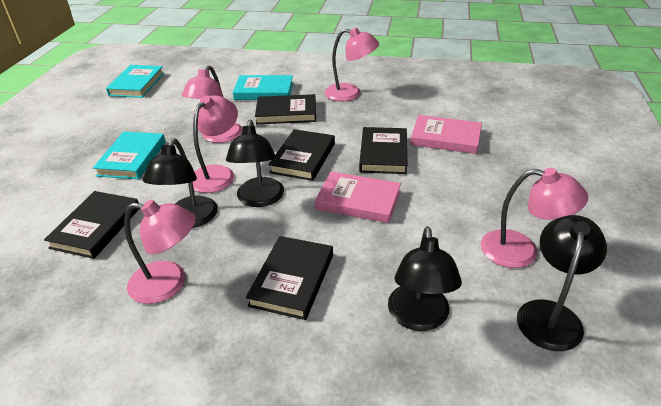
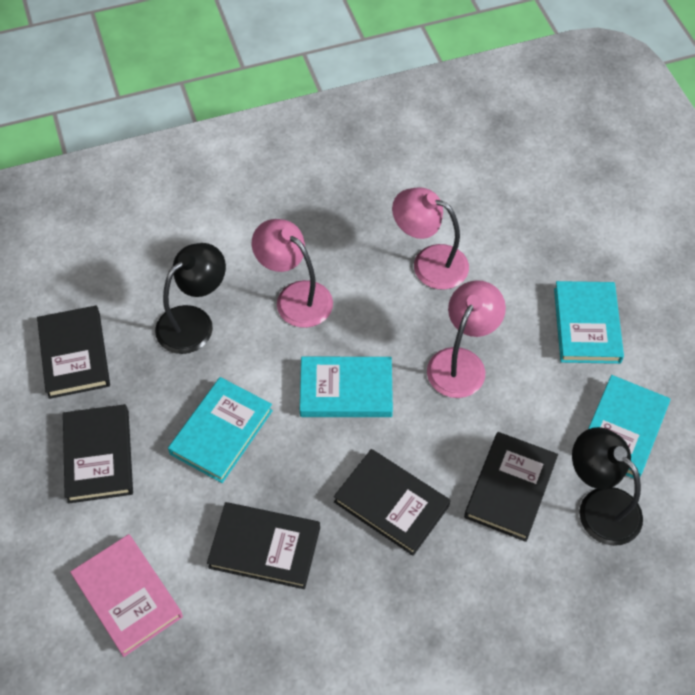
black lamp: 4 -> 2
pink book: 2 -> 1
pink lamp: 5 -> 3
turquoise book: 3 -> 4

